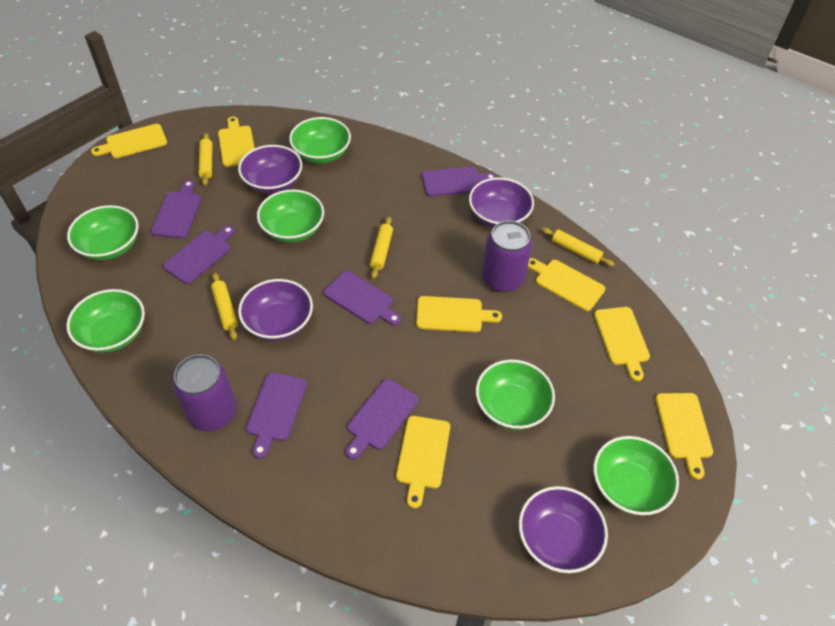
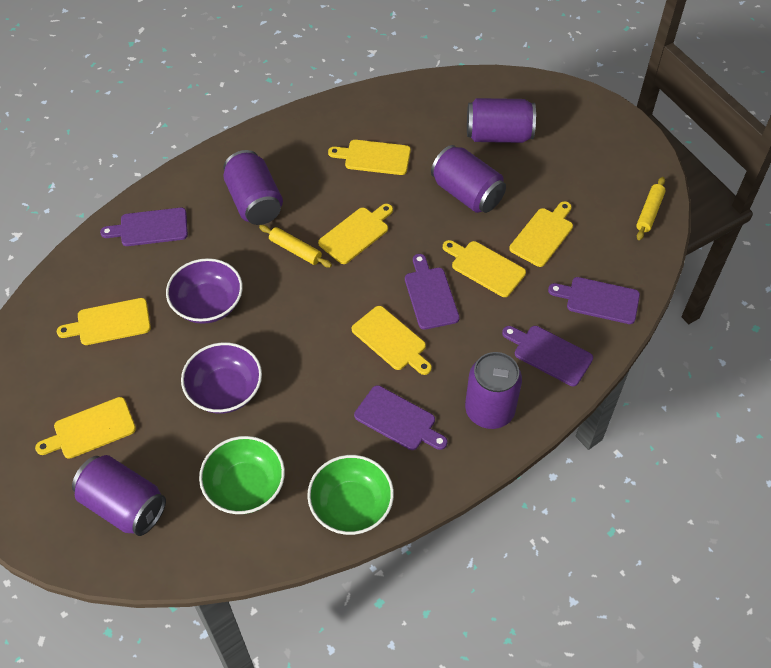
green bowl: 6 -> 2
purple bowl: 4 -> 2
purple can: 2 -> 5
purple cutting board: 6 -> 5
yellow rolling pin: 4 -> 2

